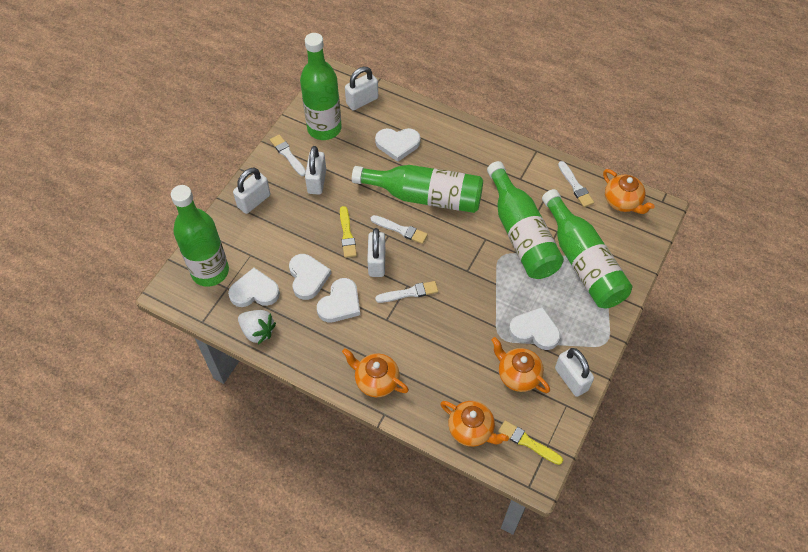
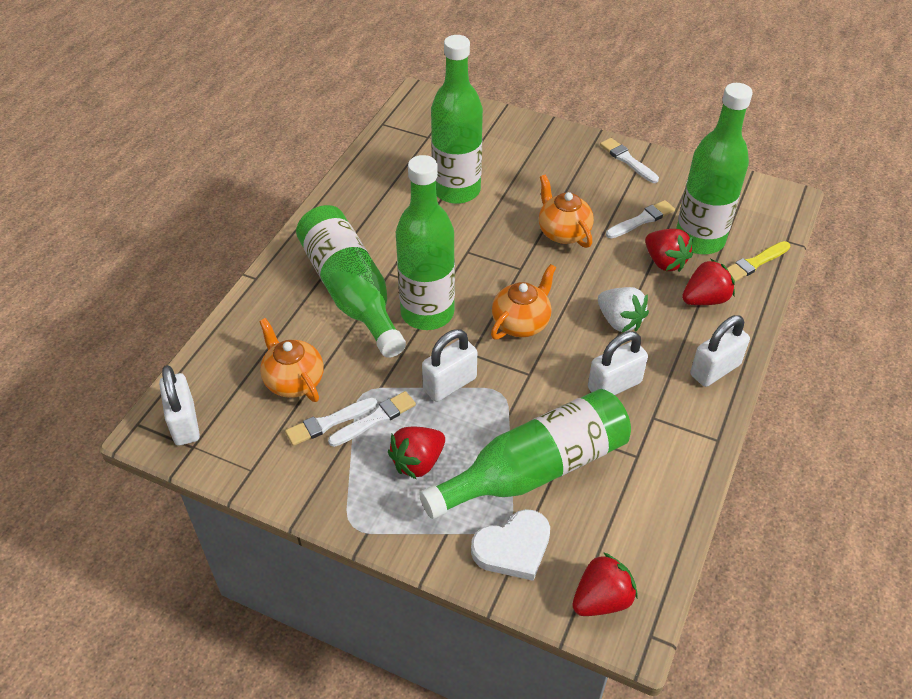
orange teapot: 4 -> 3
red strawberry: 0 -> 4
white heart: 5 -> 1
white padlock: 5 -> 4
yellow brush: 2 -> 1

